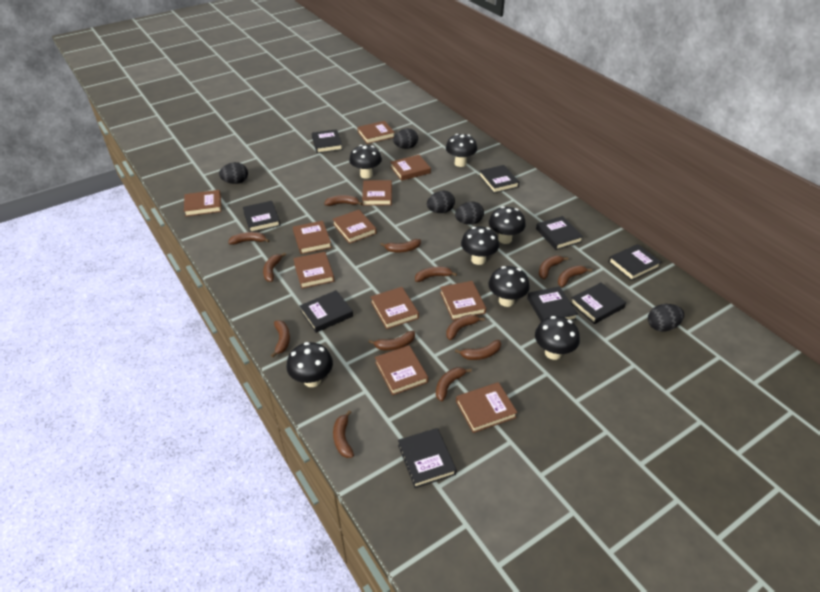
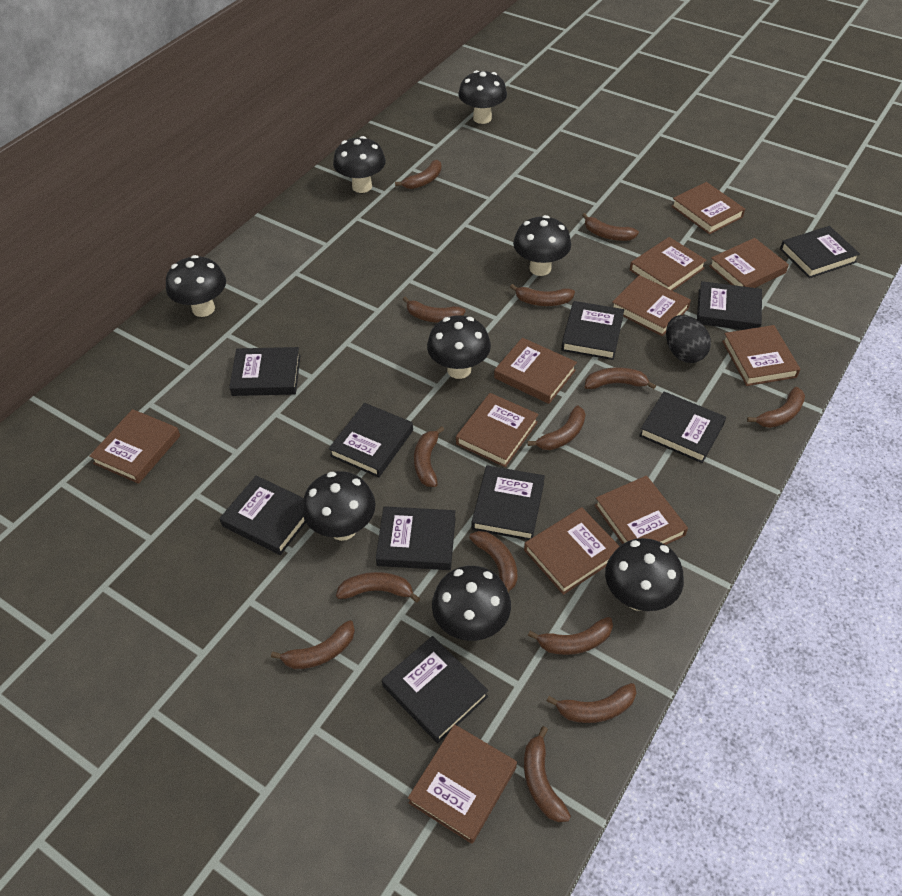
black book: 9 -> 10
black egg: 5 -> 1
black mushroom: 7 -> 8
brown banana: 13 -> 14

